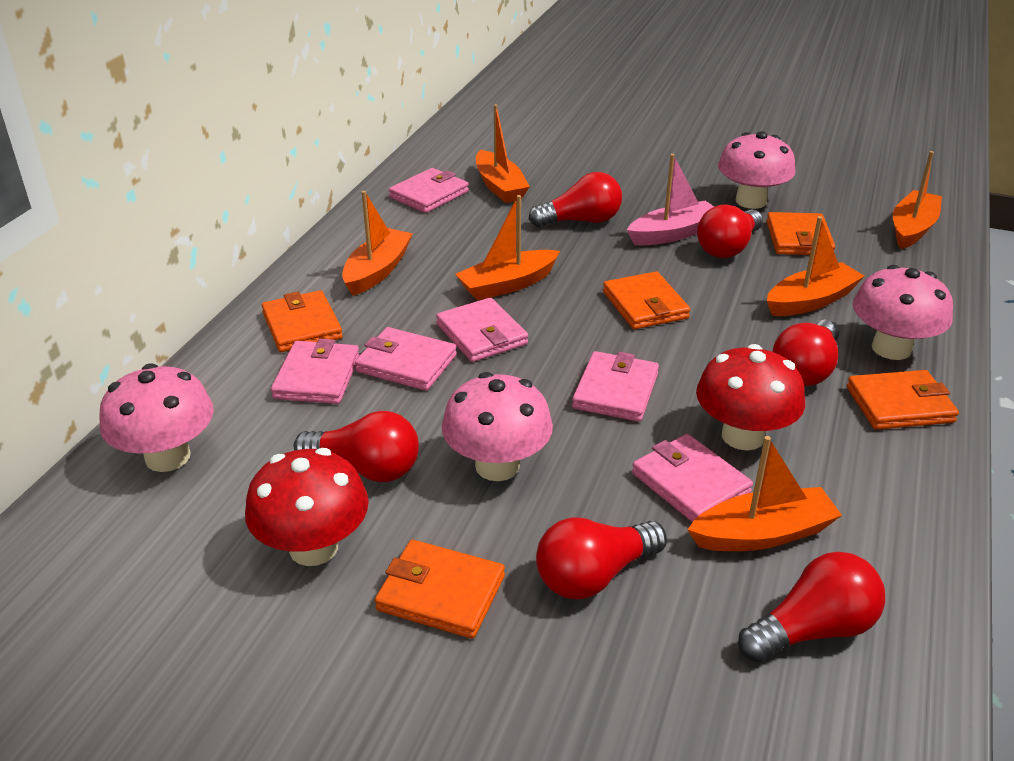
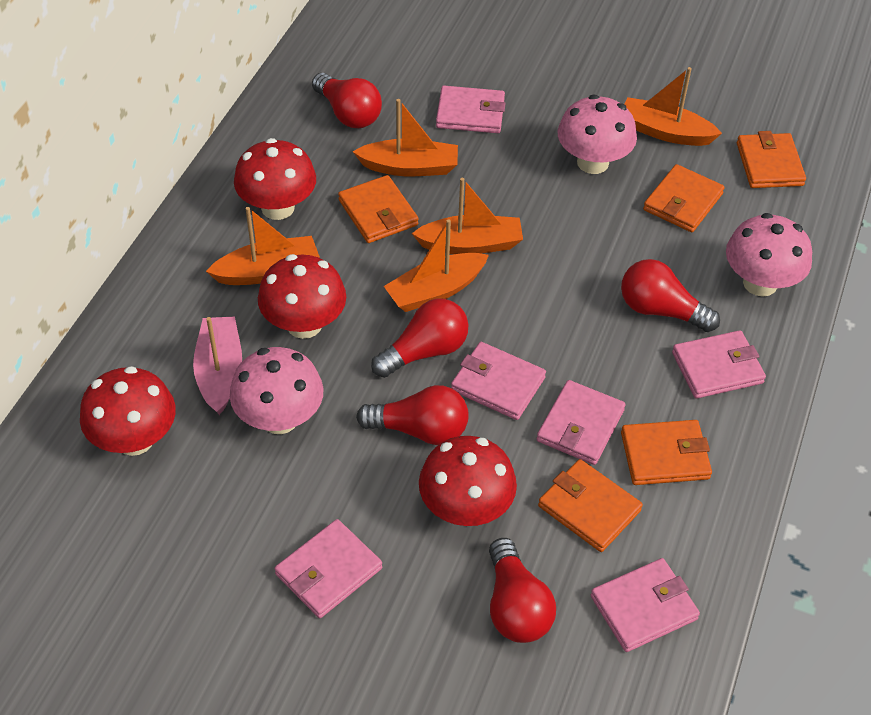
orange boat: 6 -> 5
pink mushroom: 4 -> 3
red light bulb: 6 -> 5
red mushroom: 2 -> 4

